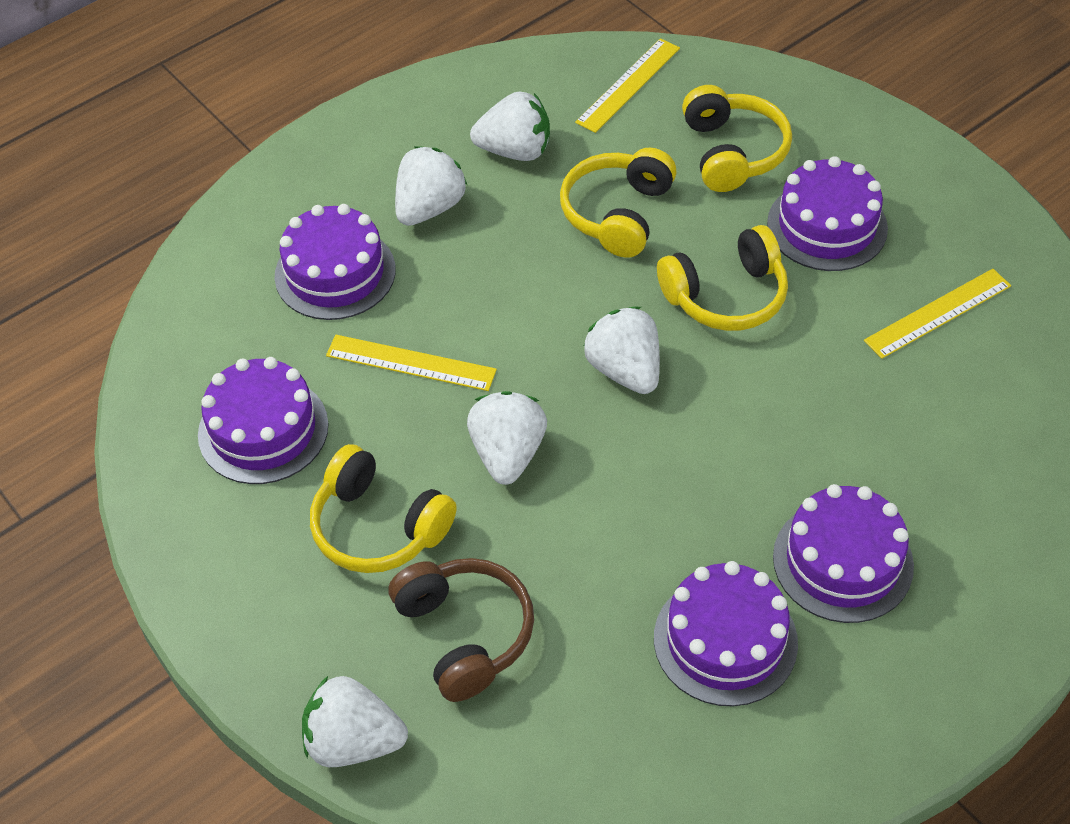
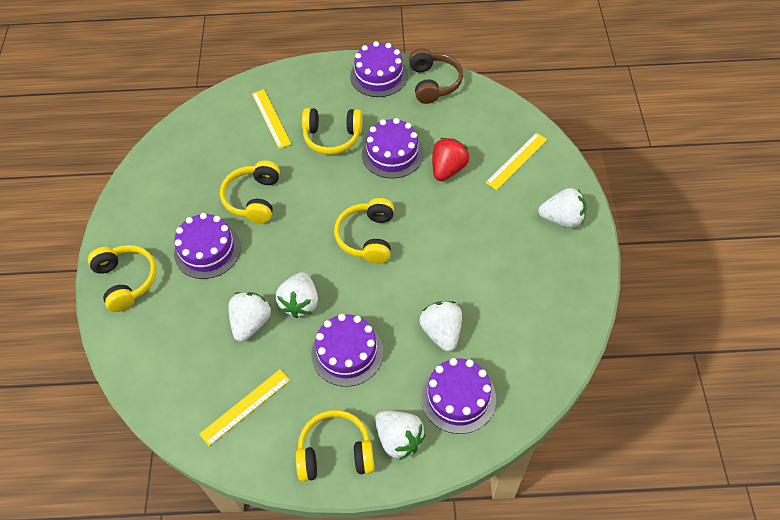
red strawberry: 0 -> 1
yellow headphones: 4 -> 5

